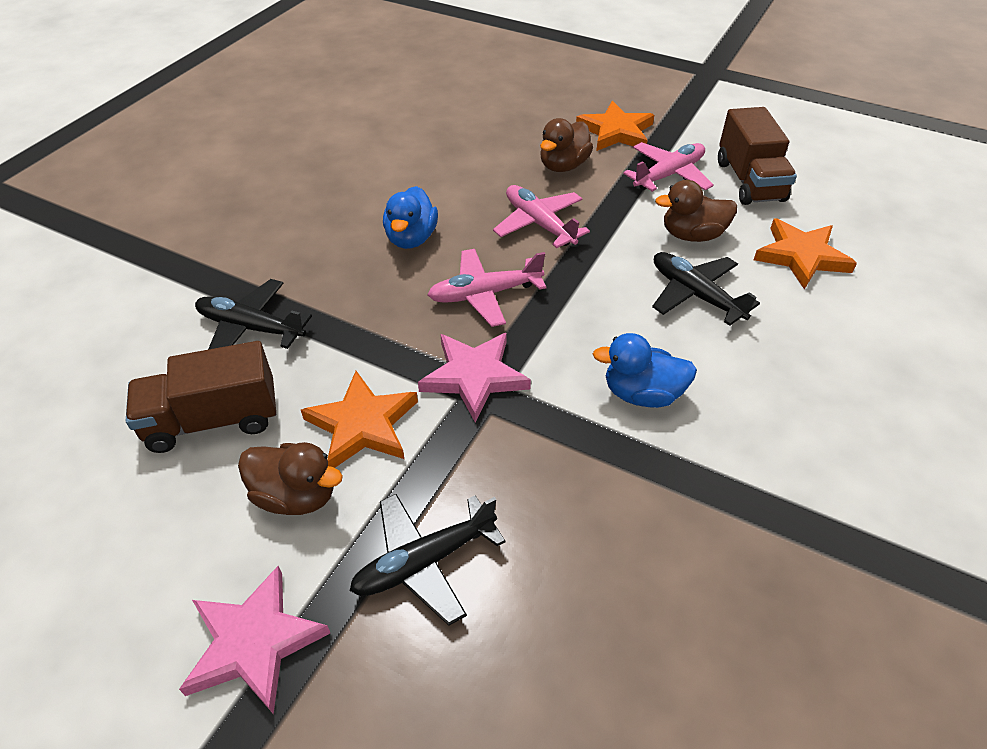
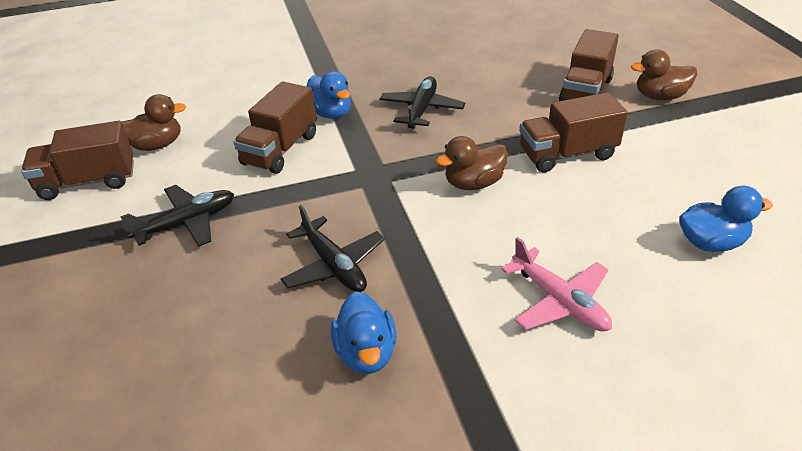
blue duck: 2 -> 3
brown truck: 2 -> 4
orange star: 3 -> 0
pink plane: 3 -> 1
pink star: 2 -> 0

